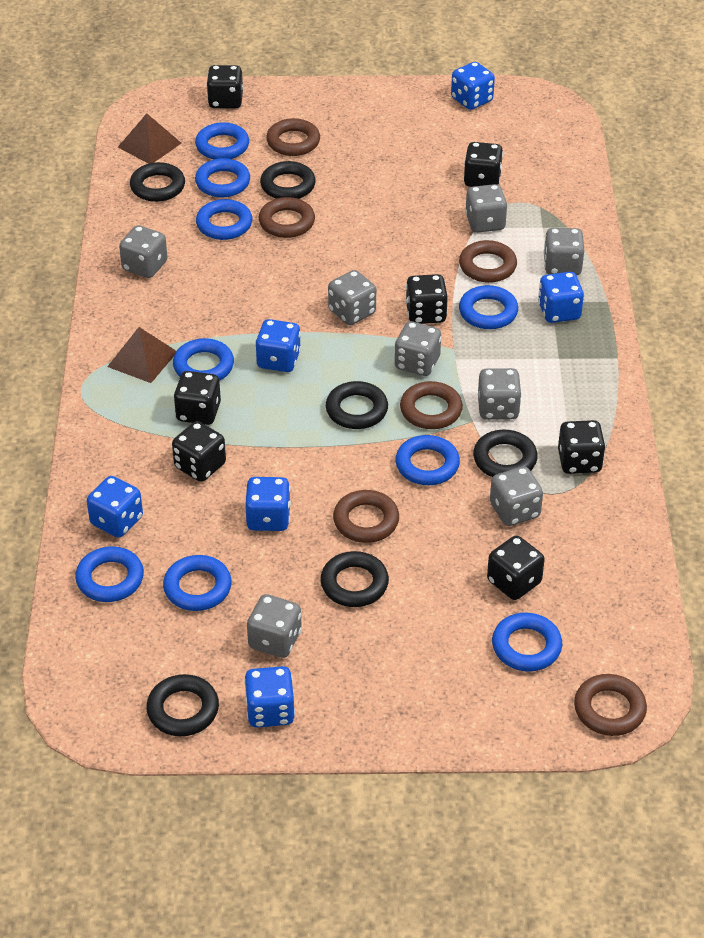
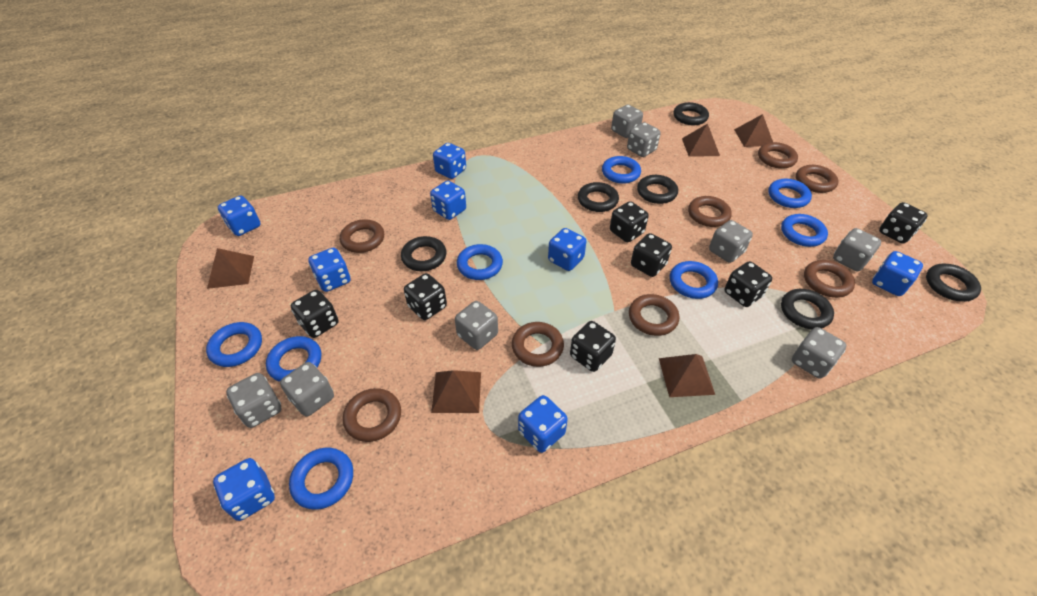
blue dice: 6 -> 8
blue ring: 9 -> 8
brown pyramid: 2 -> 5
brown ring: 6 -> 8

